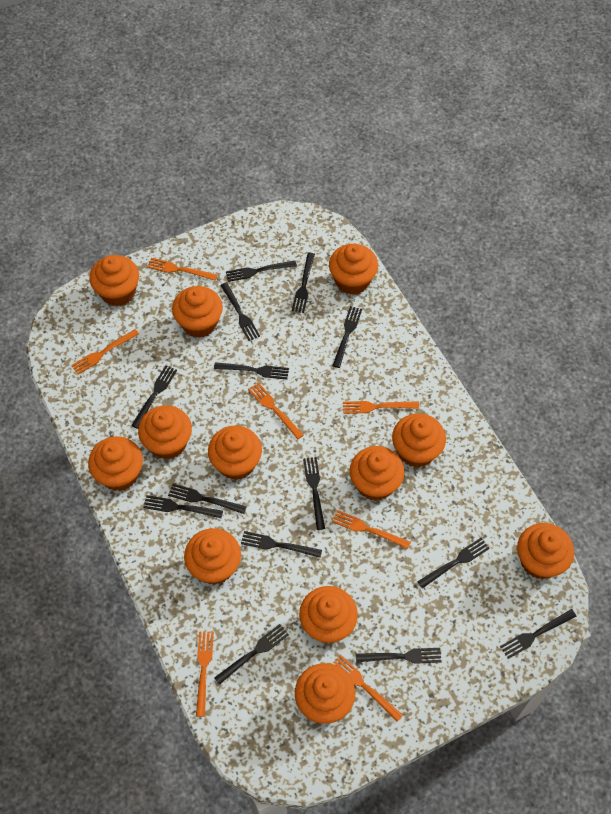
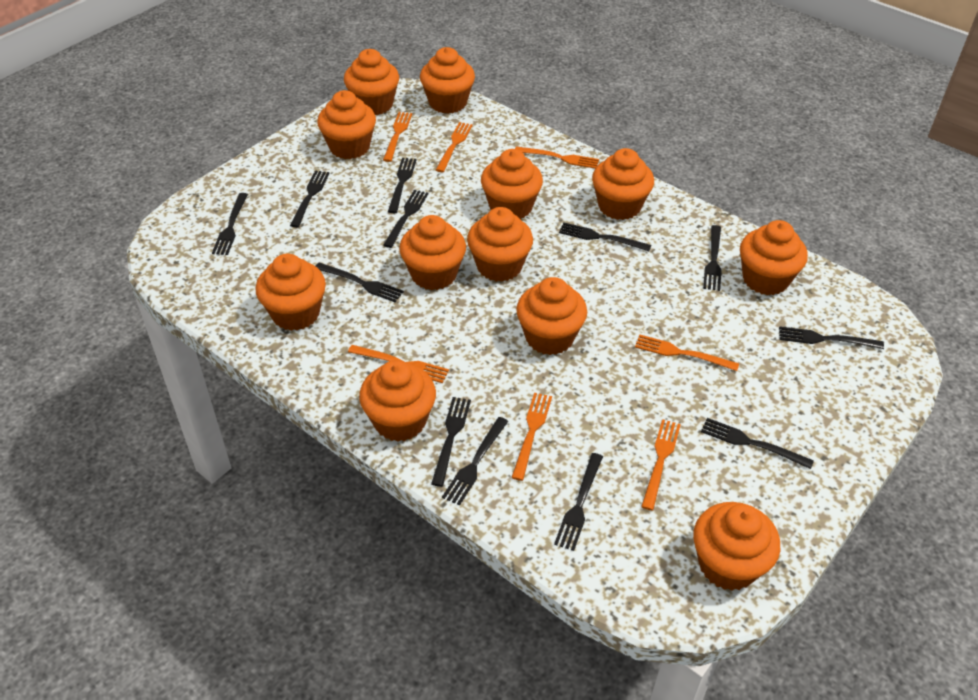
black fork: 14 -> 12

